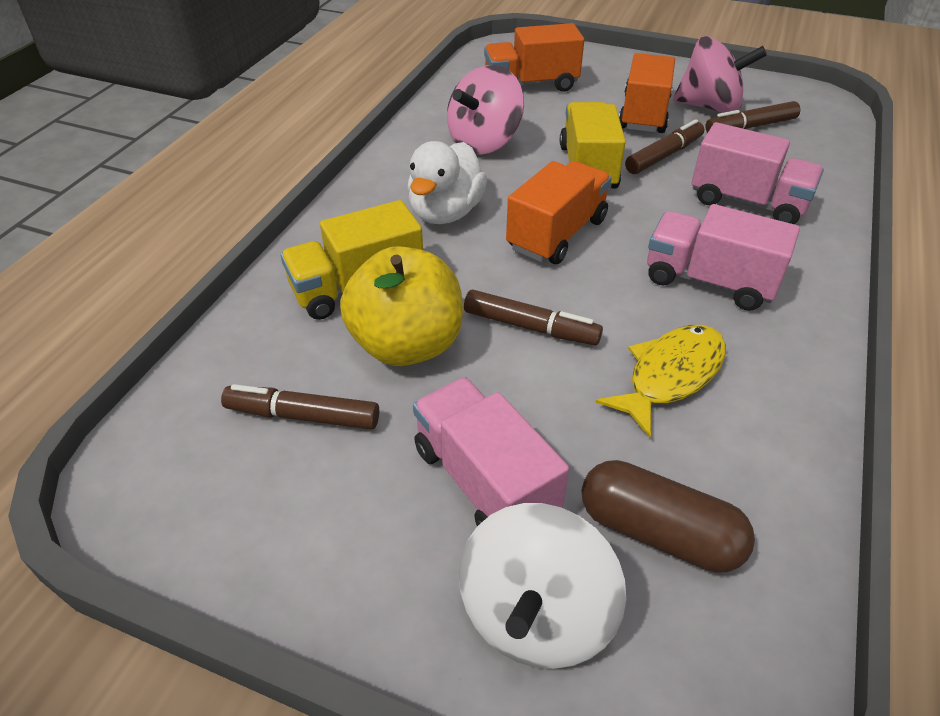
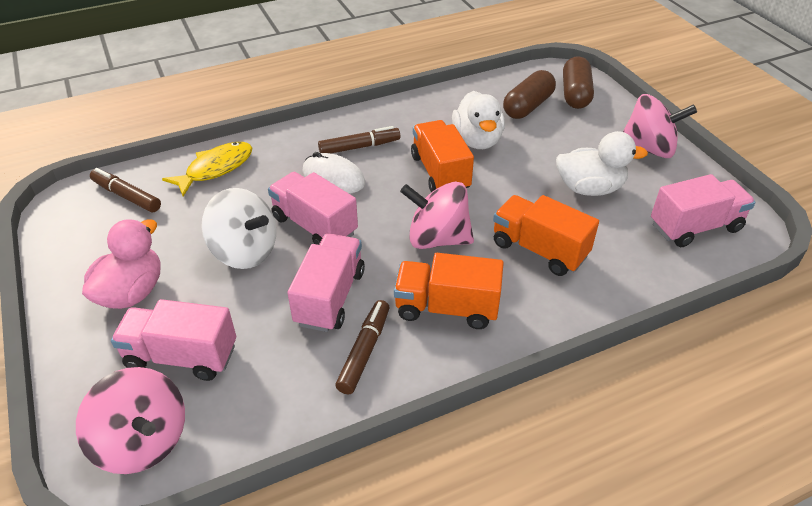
brown capsule: 1 -> 2
brown marker: 4 -> 3
pink duck: 0 -> 1
pink spinning top: 2 -> 3
pink truck: 3 -> 4
white duck: 1 -> 2
white mouse: 0 -> 1
yellow apple: 1 -> 0
yellow truck: 2 -> 0

